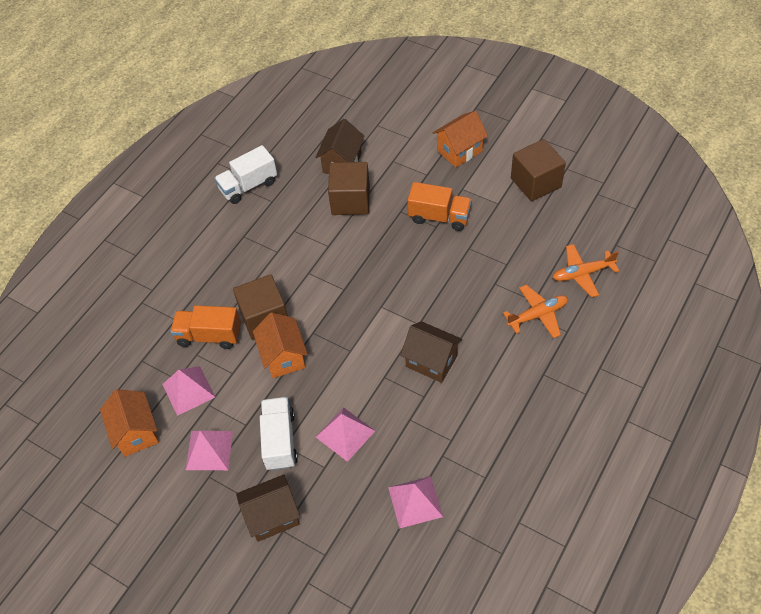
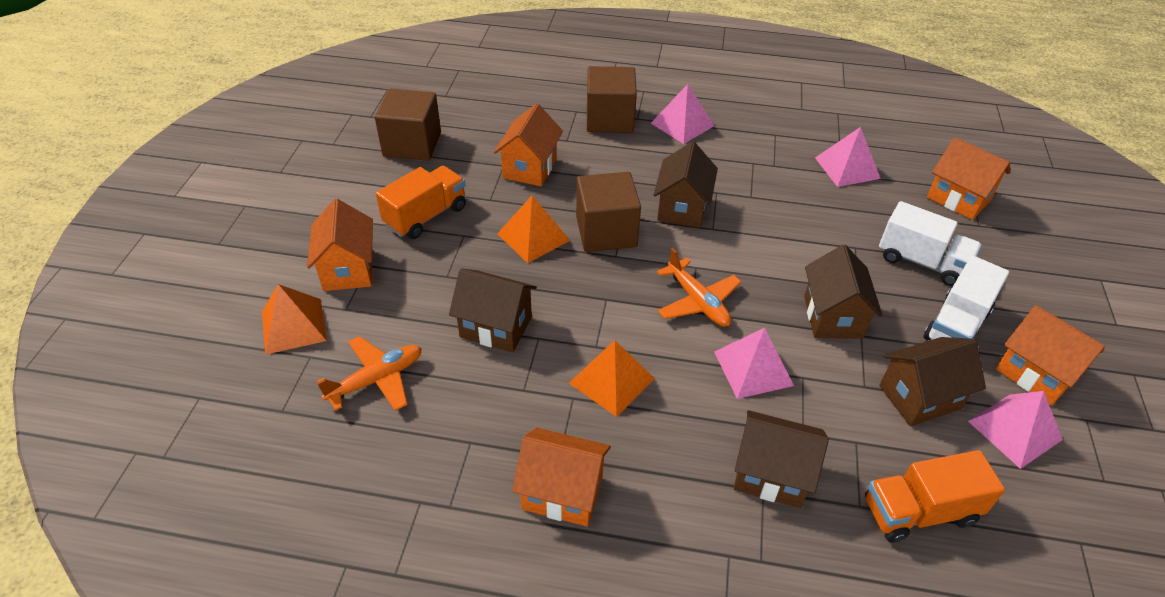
brown house: 3 -> 5
orange house: 3 -> 5
orange pyramid: 0 -> 3

